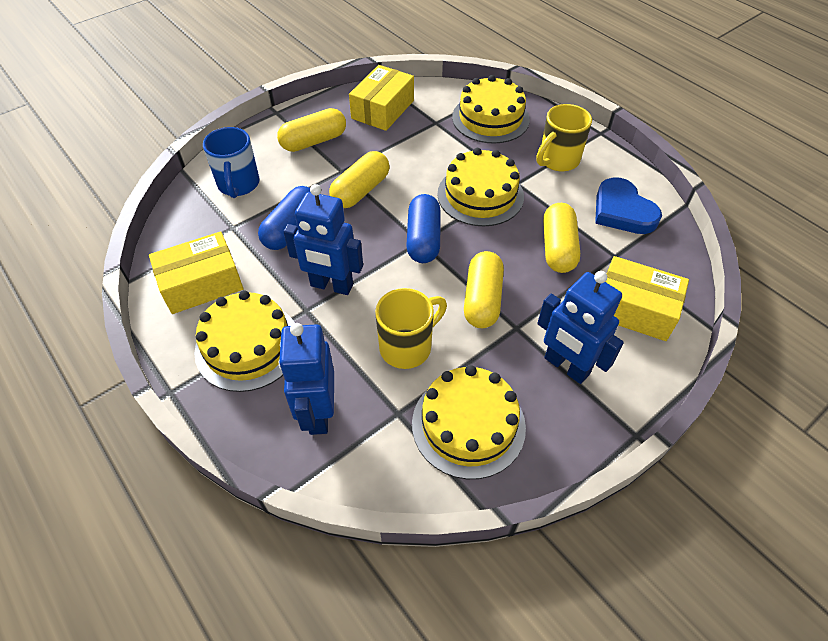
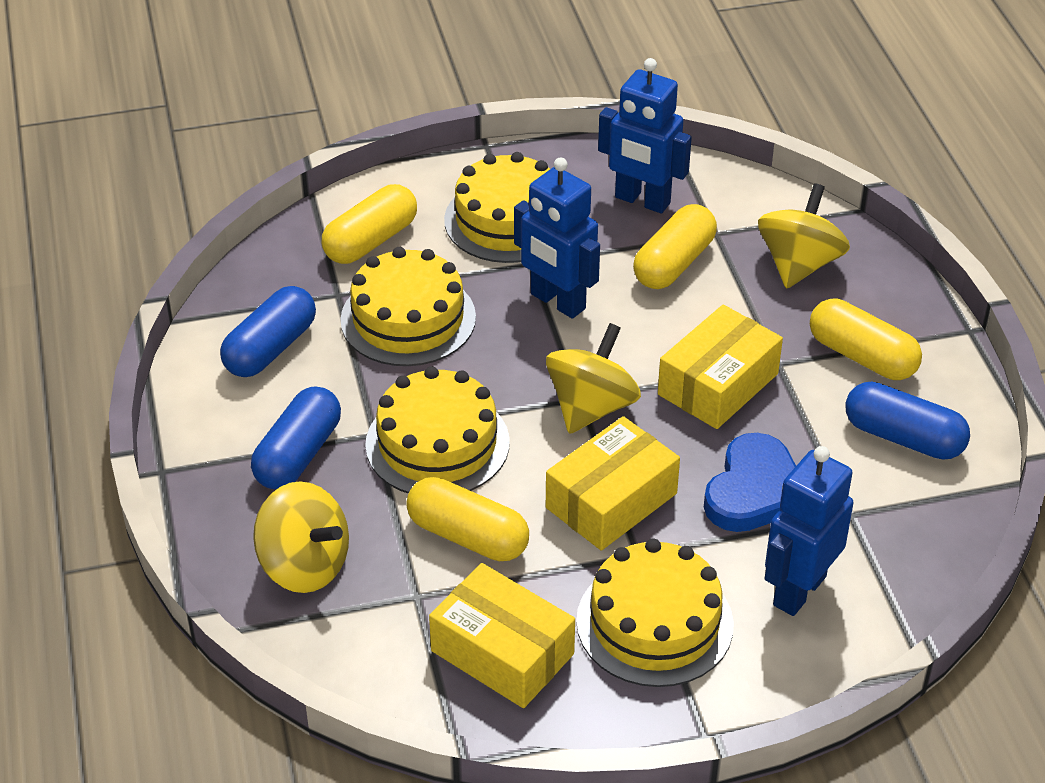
blue capsule: 2 -> 3
blue mug: 1 -> 0
yellow mug: 2 -> 0
yellow spinning top: 0 -> 3

